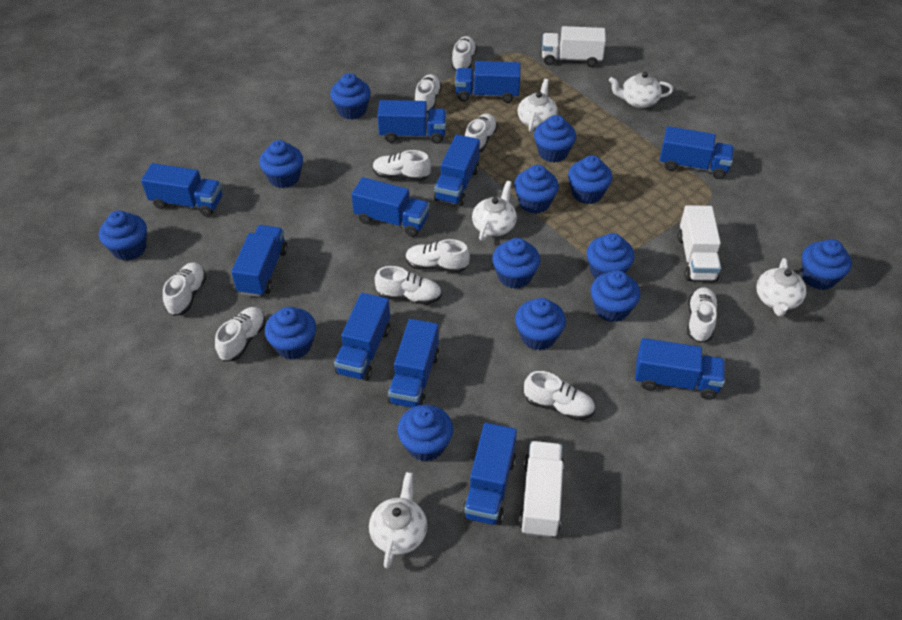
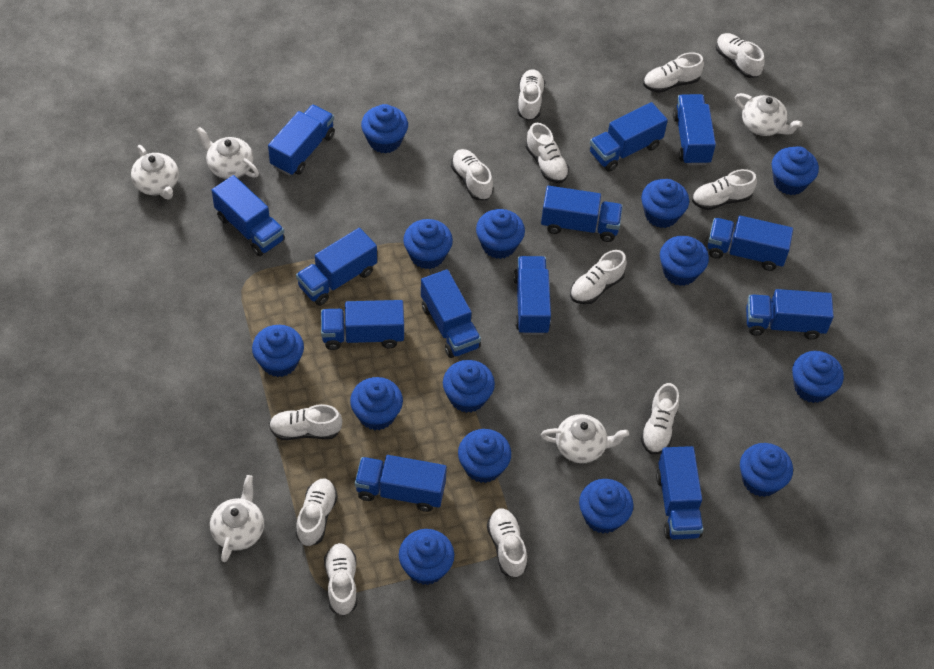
blue cupcake: 13 -> 14
blue truck: 11 -> 13
white shoe: 10 -> 12
white truck: 3 -> 0

